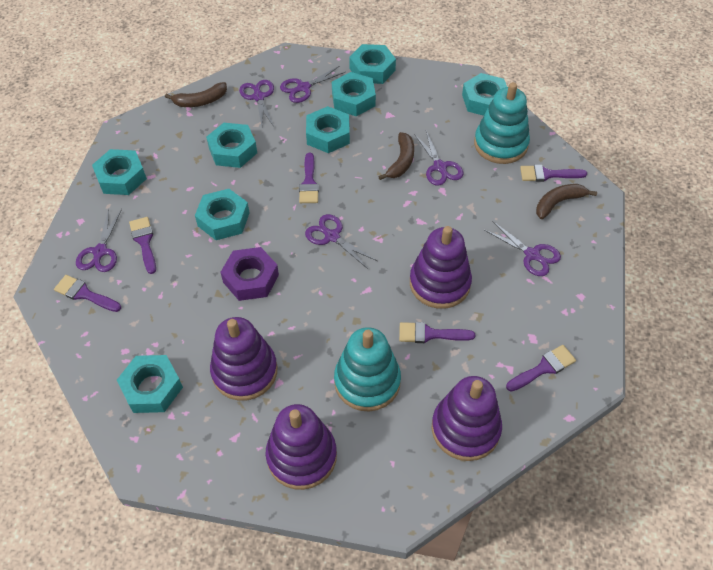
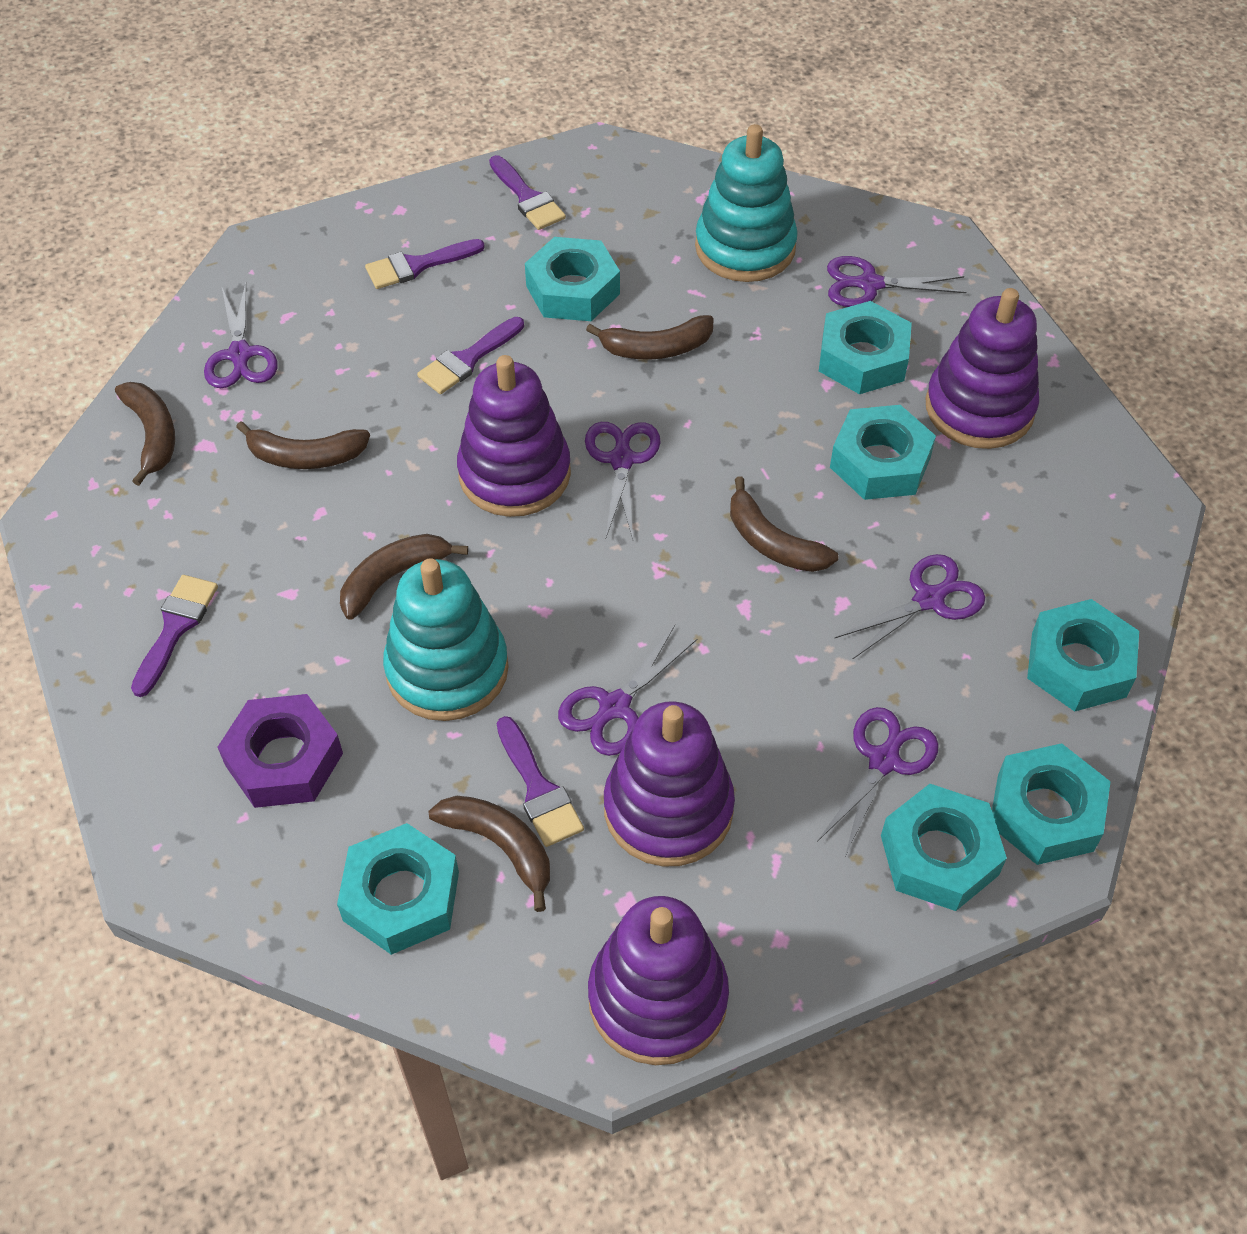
brown banana: 3 -> 6
purple brush: 6 -> 5
turquoise nut: 8 -> 7

